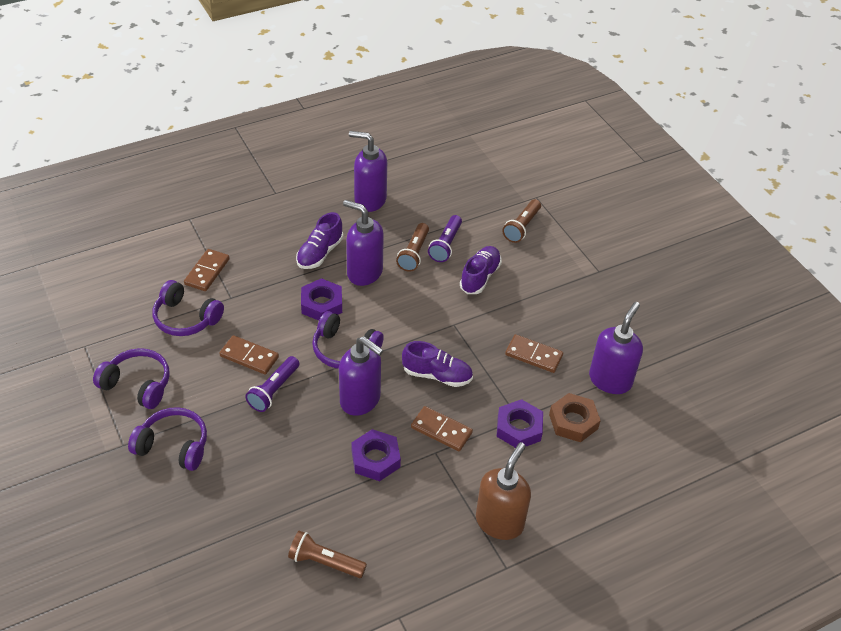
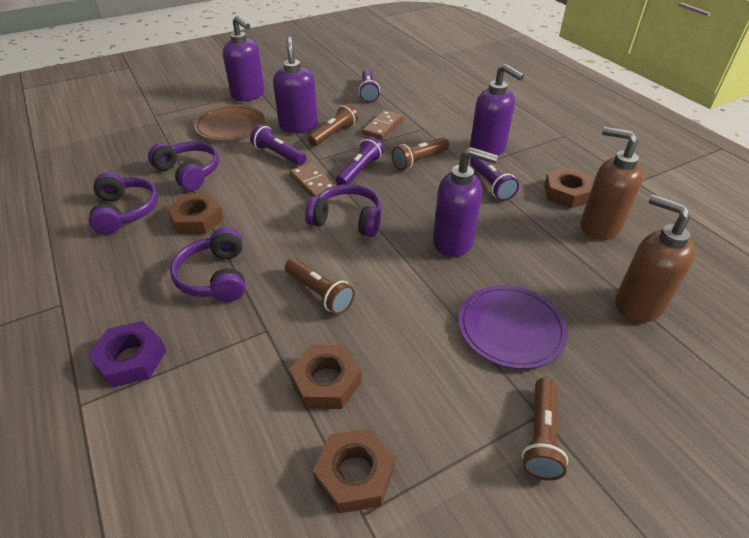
brown domino: 4 -> 2
brown flashlight: 3 -> 4
brown nut: 1 -> 4
brown plate: 0 -> 1
brown soap dispenser: 1 -> 2
purple flashlight: 2 -> 4
purple nut: 3 -> 1
purple plate: 0 -> 1
purple shoe: 3 -> 0

